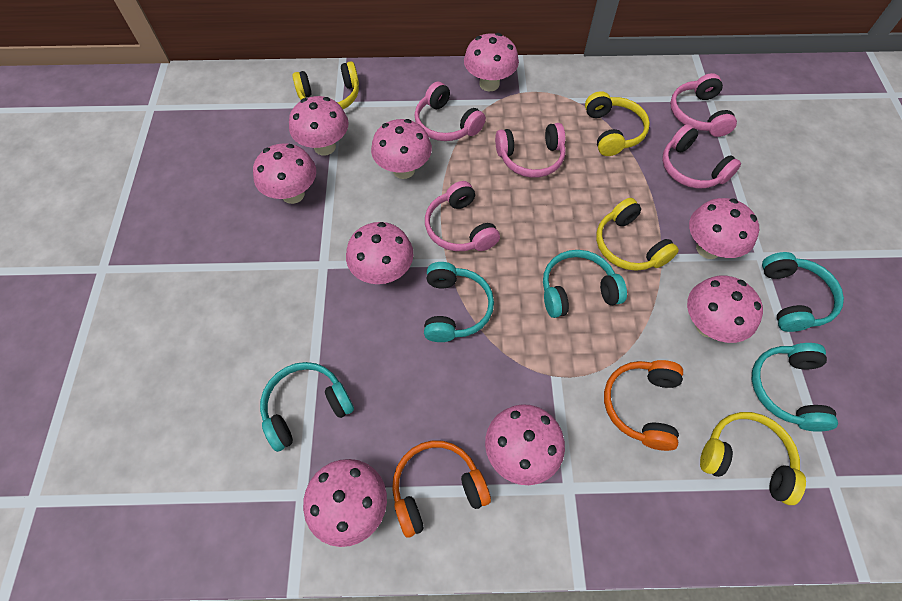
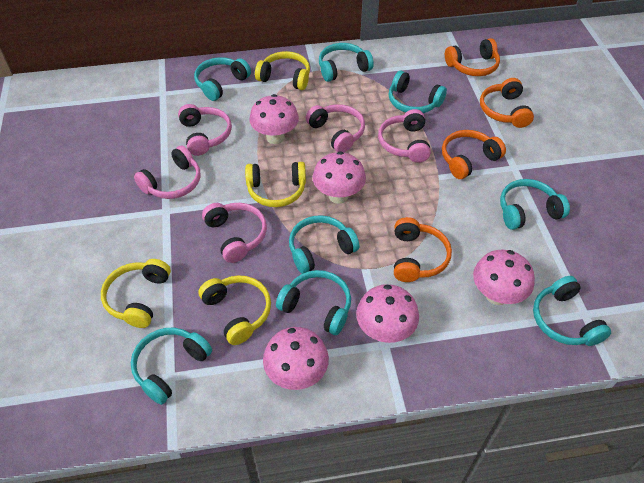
orange headphones: 2 -> 4
pink mushroom: 9 -> 5
turquoise headphones: 5 -> 8

